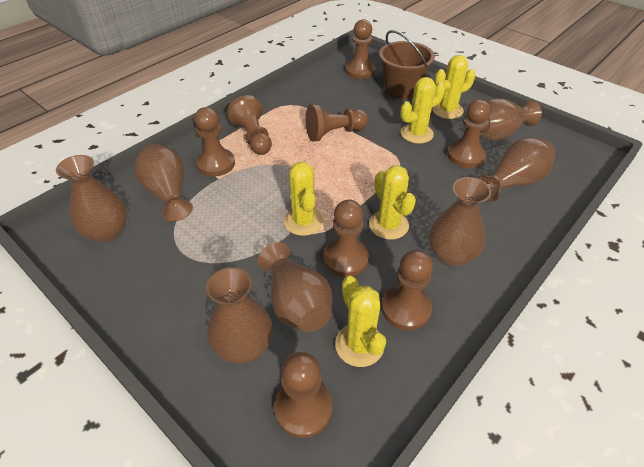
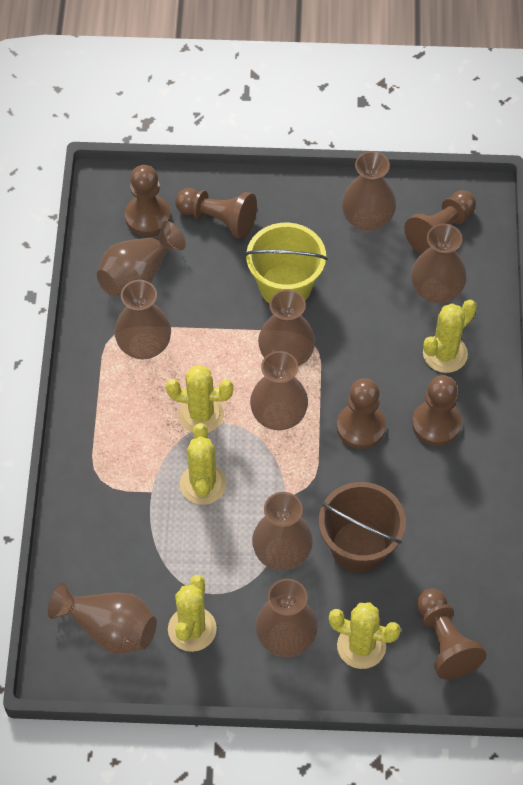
brown pawn: 8 -> 6
brown vase: 7 -> 9
yellow bucket: 0 -> 1

